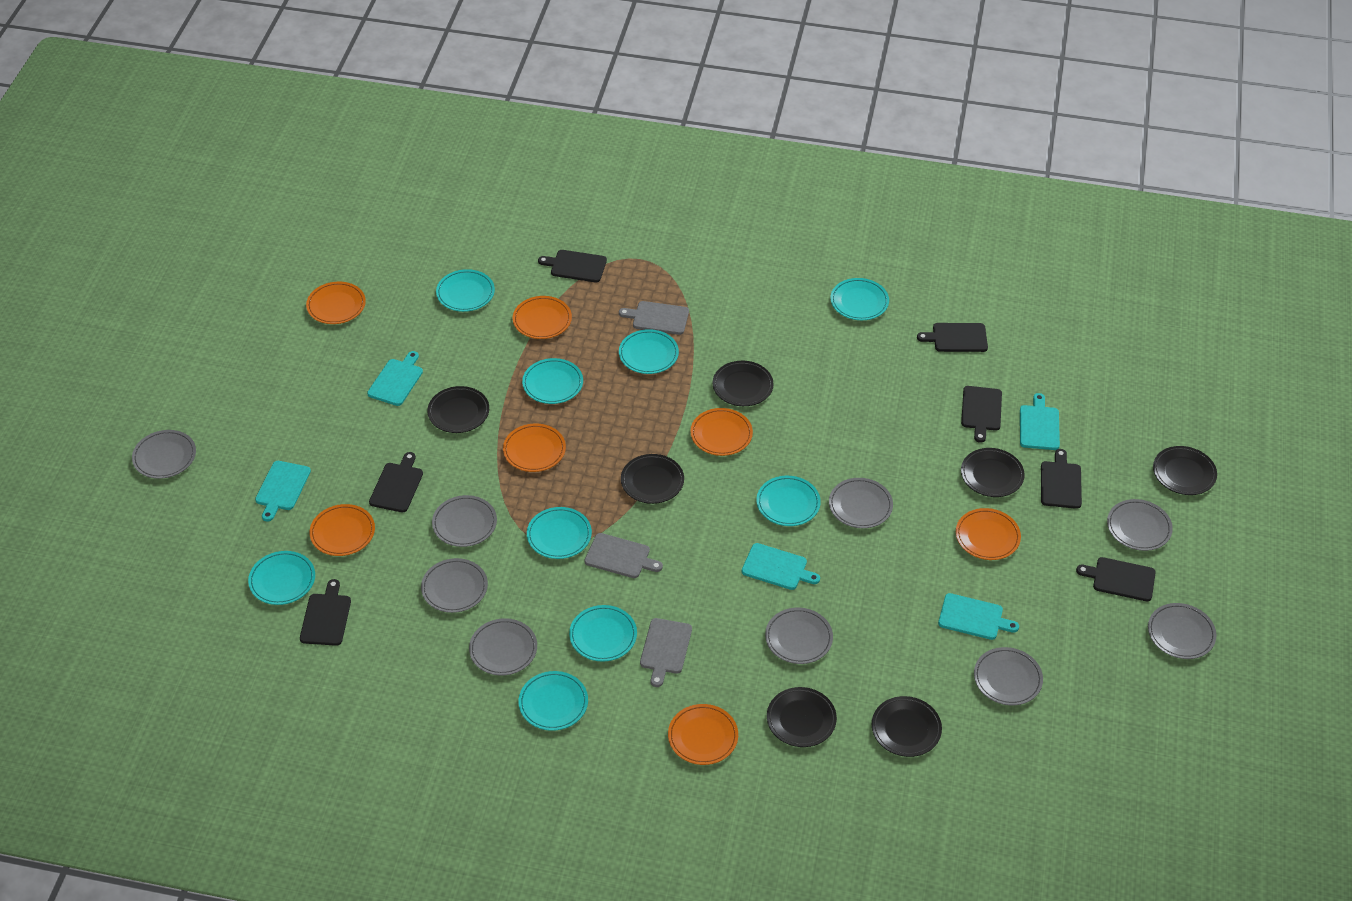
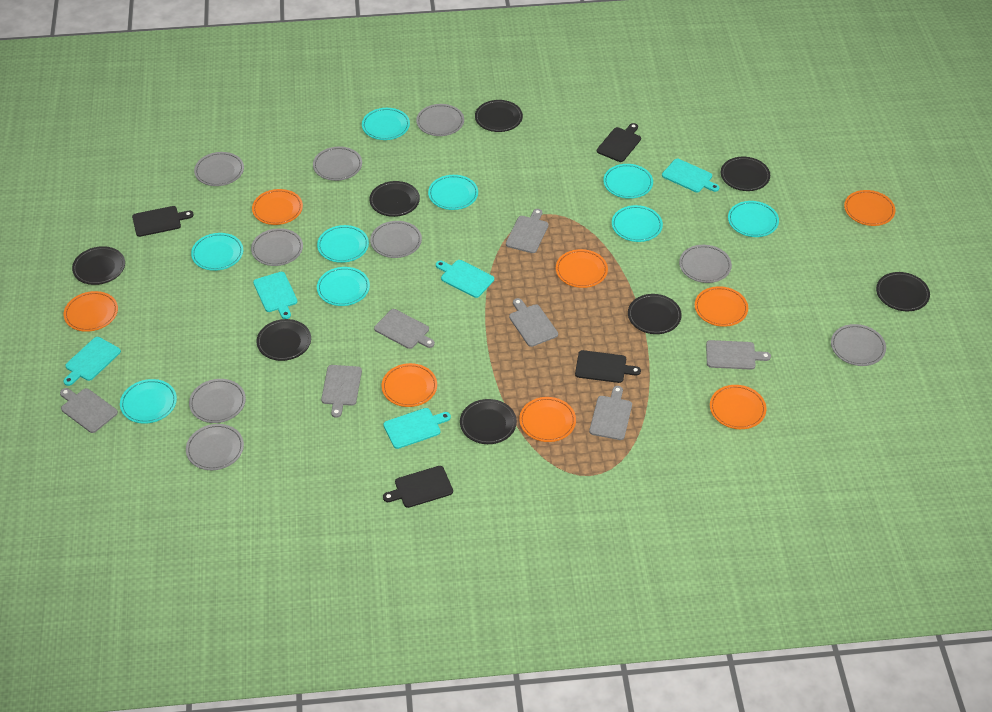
black cutting board: 7 -> 4
black plate: 7 -> 8
grey cutting board: 3 -> 7
orange plate: 7 -> 8

